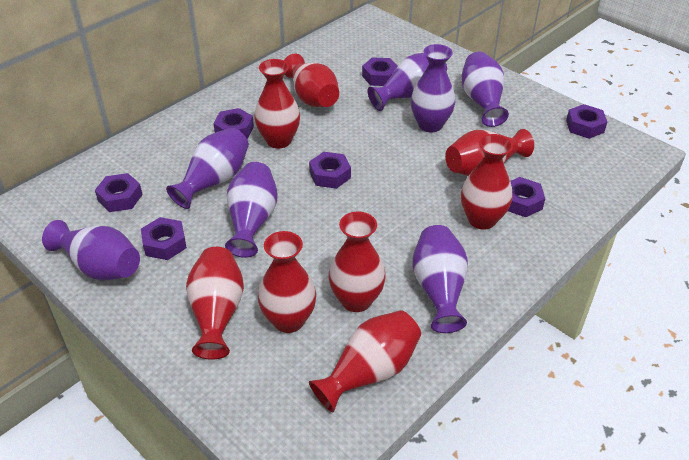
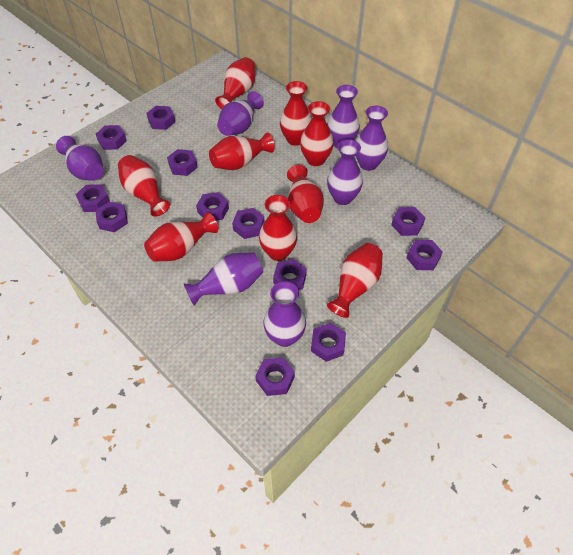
purple nut: 7 -> 12
red vase: 8 -> 9

